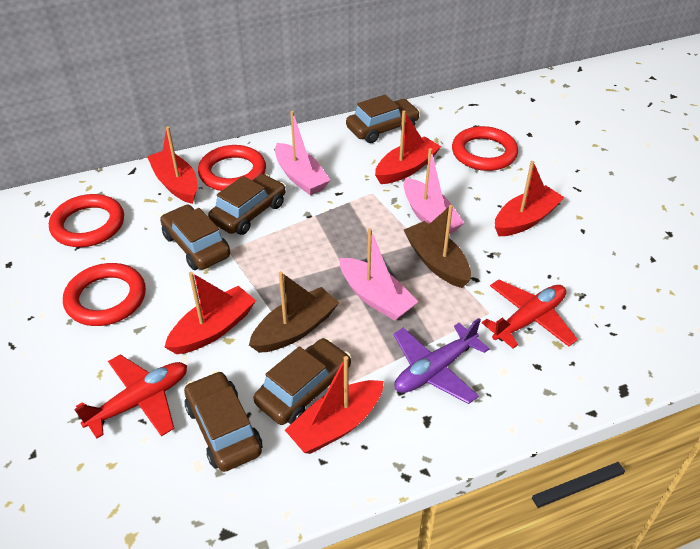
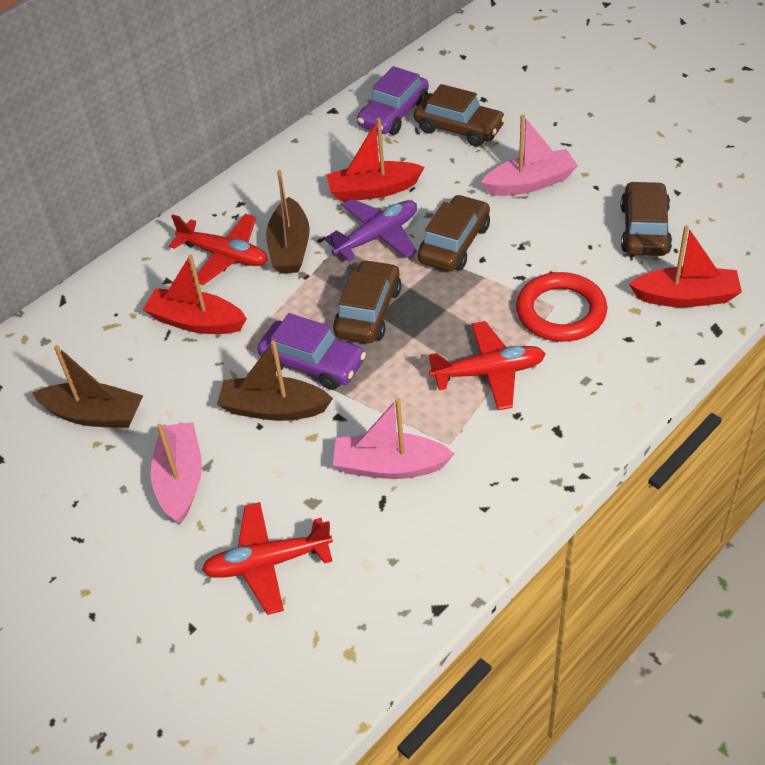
brown boat: 2 -> 3
brown car: 5 -> 4
purple car: 0 -> 2
red boat: 5 -> 3
red plane: 2 -> 3
red ring: 4 -> 1

